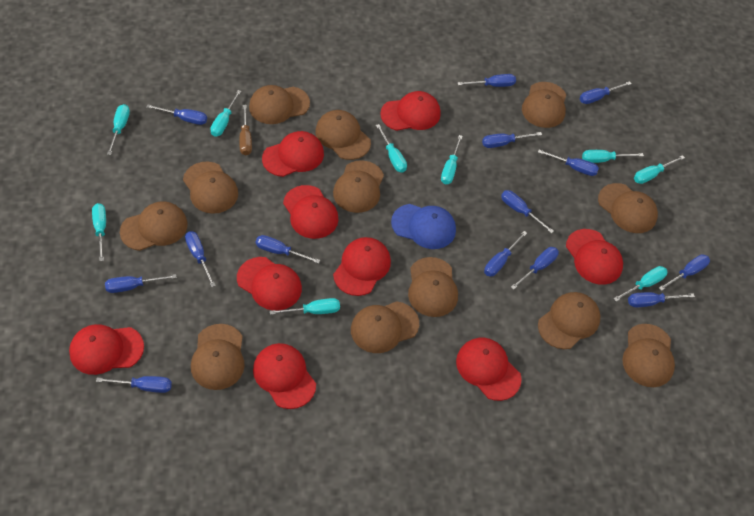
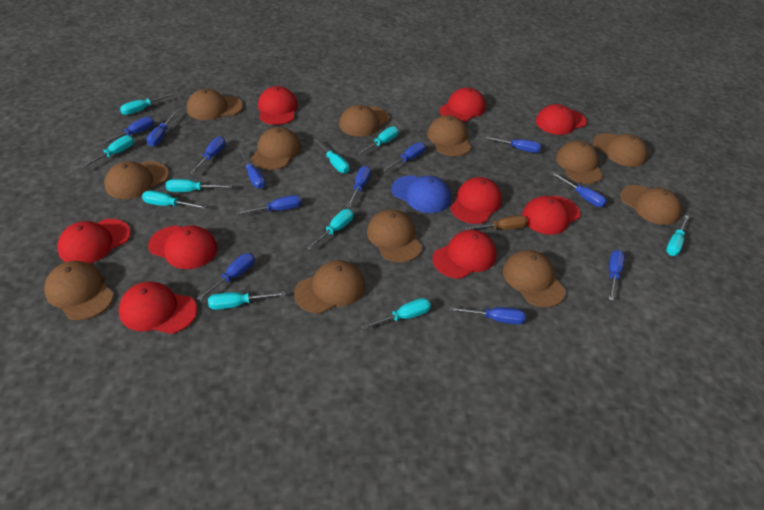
blue screwdriver: 14 -> 12
turquoise screwdriver: 9 -> 10

